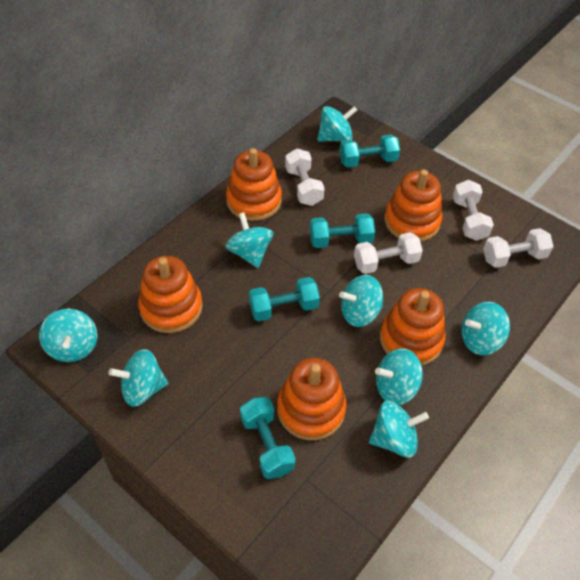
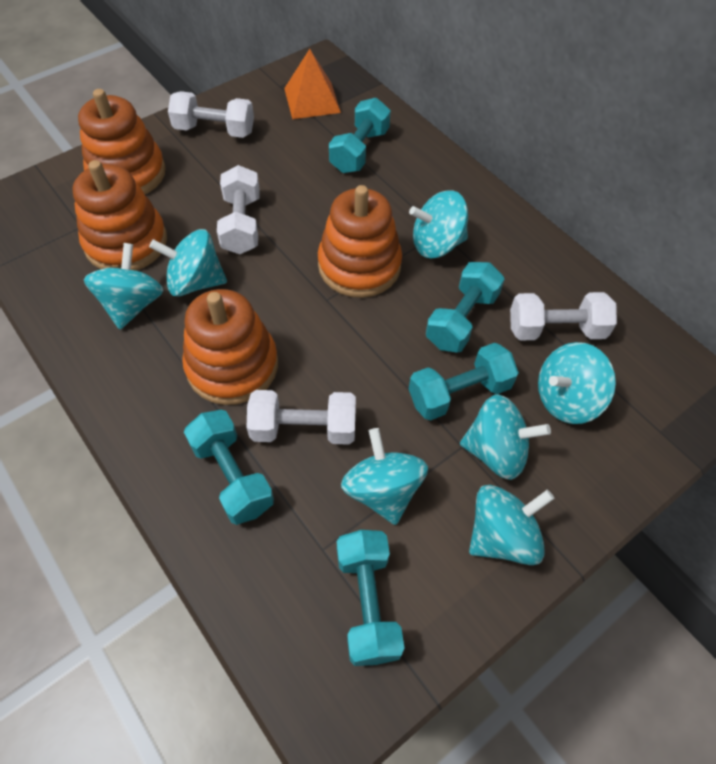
orange pyramid: 0 -> 1
orange stacking toy: 5 -> 4
turquoise dumbbell: 4 -> 5
turquoise spinning top: 8 -> 7

